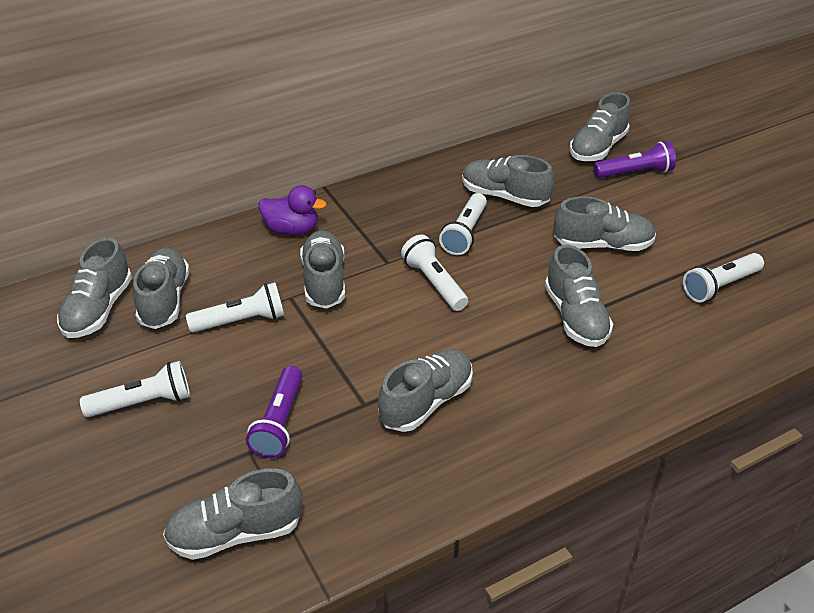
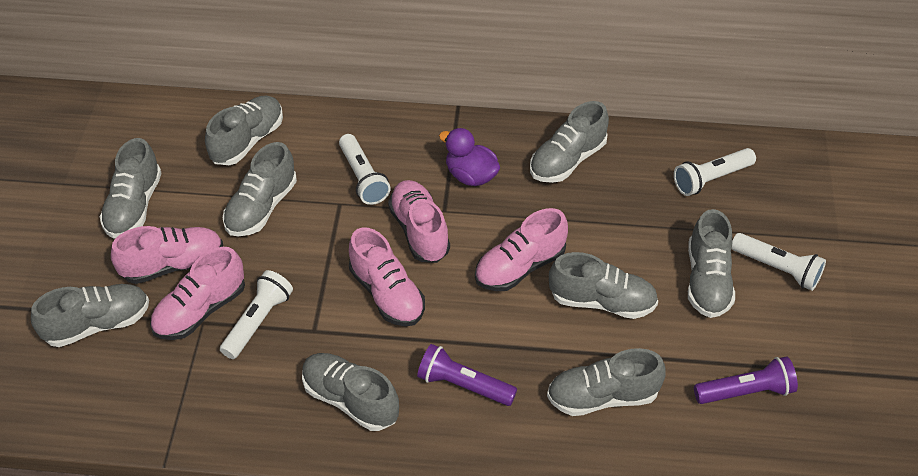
pink shoe: 0 -> 5
white flashlight: 5 -> 4

